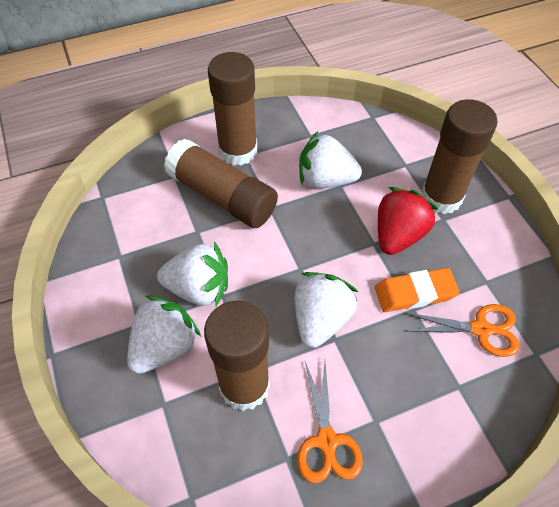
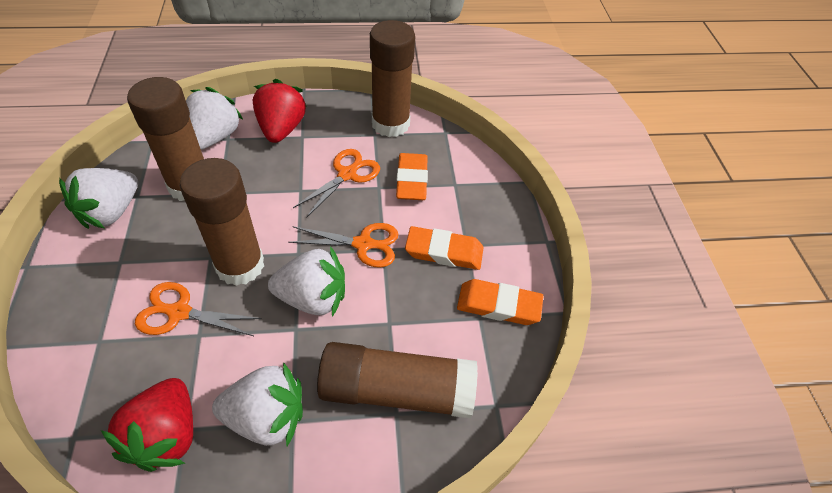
orange eraser: 1 -> 3
orange scissors: 2 -> 3
red strawberry: 1 -> 2

